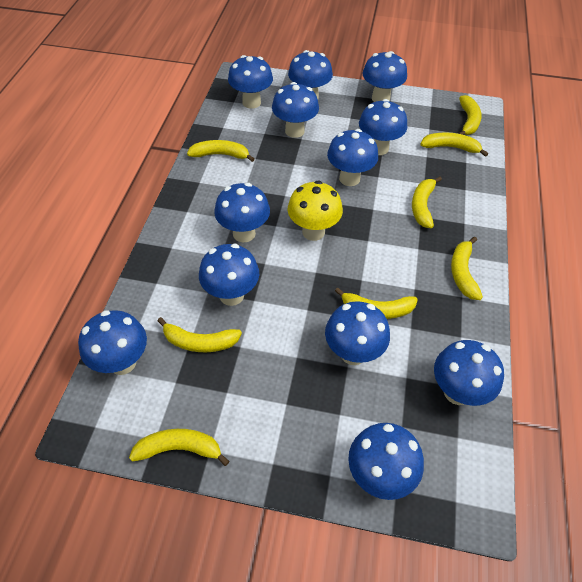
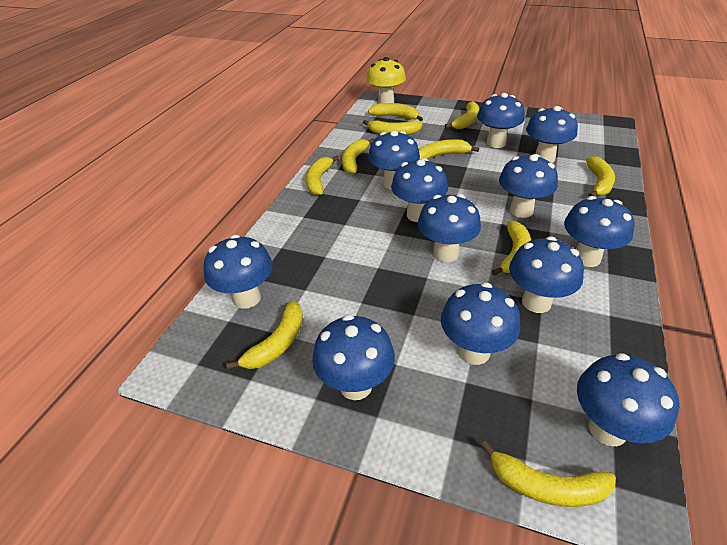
yellow banana: 8 -> 10

